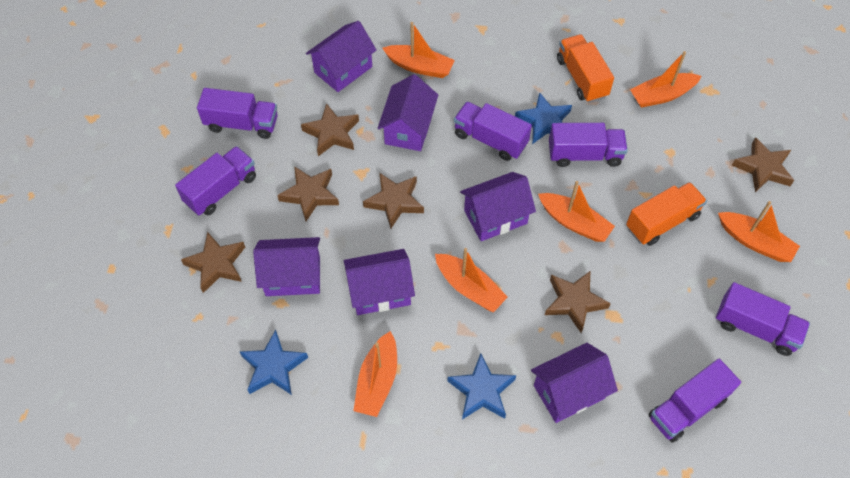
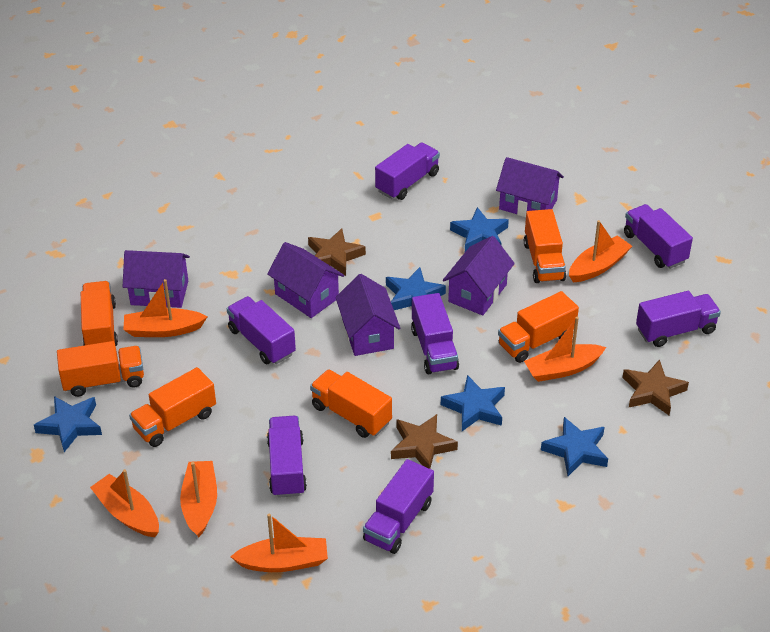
blue star: 3 -> 5
brown star: 6 -> 3
orange truck: 2 -> 6
purple house: 6 -> 5
purple truck: 6 -> 7

